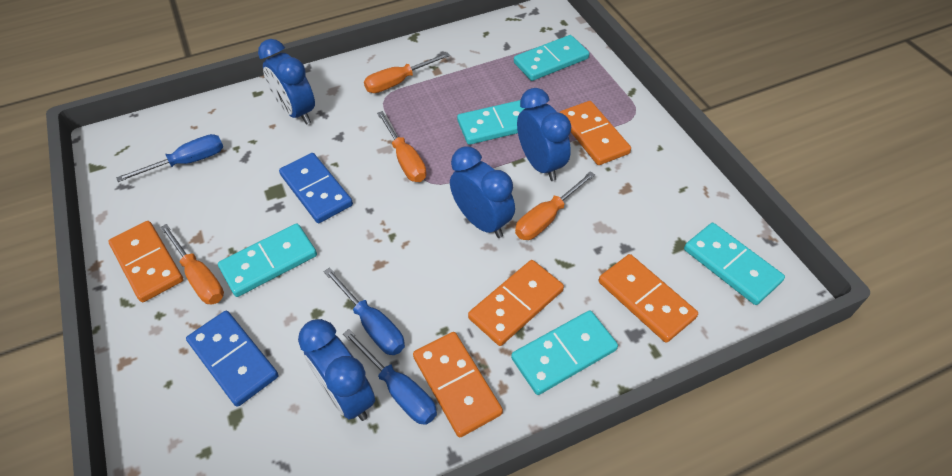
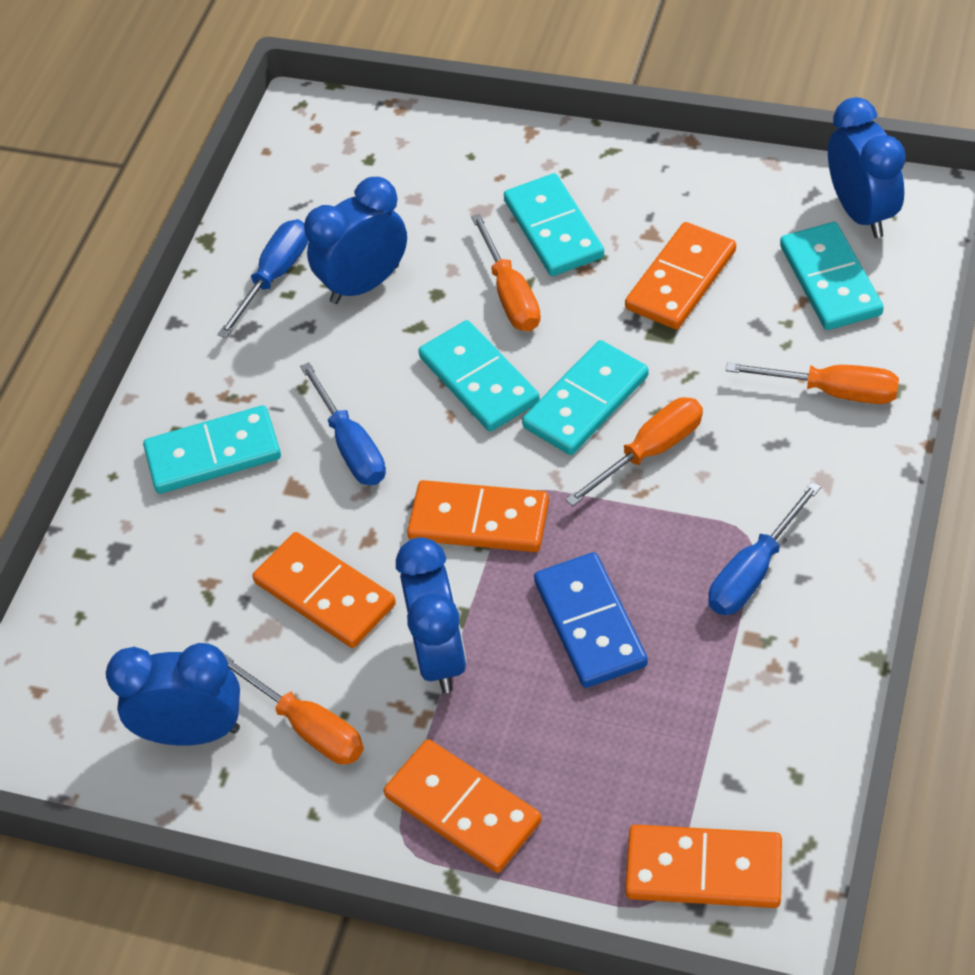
blue domino: 2 -> 1

